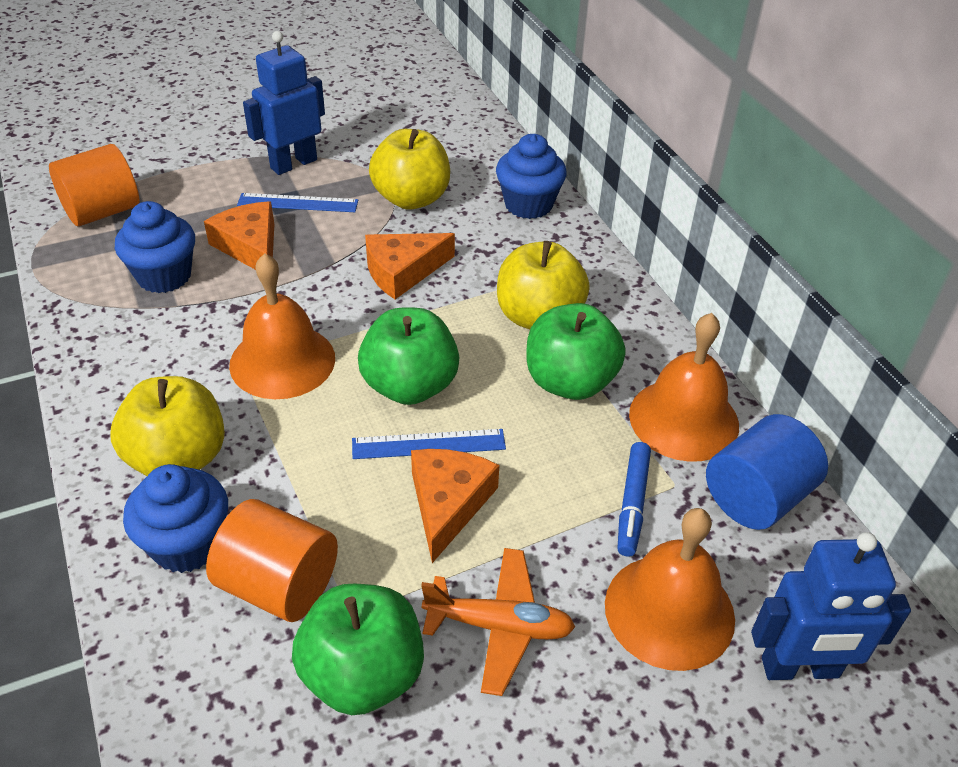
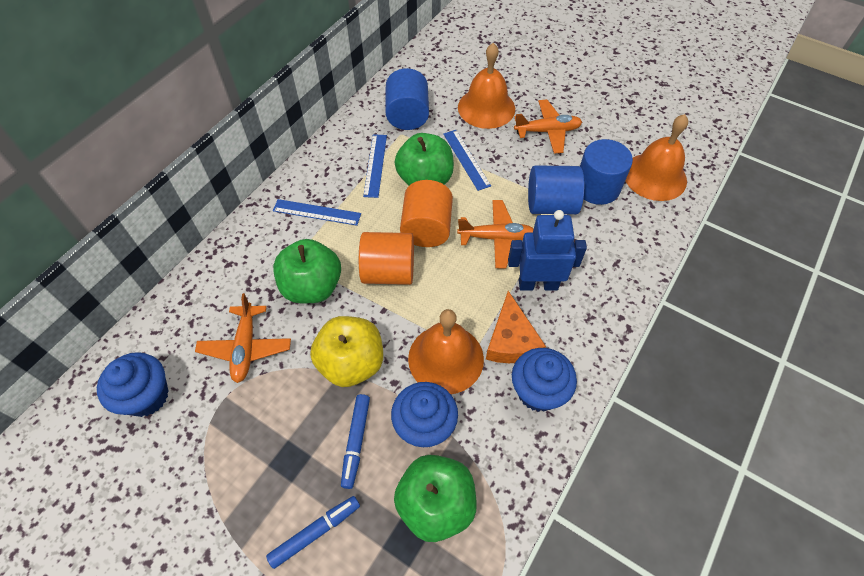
blue cylinder: 1 -> 3
blue marker: 1 -> 2
blue robot: 2 -> 1
blue ruler: 2 -> 3
orange cheese: 3 -> 1
orange plane: 1 -> 3
yellow apple: 3 -> 1

